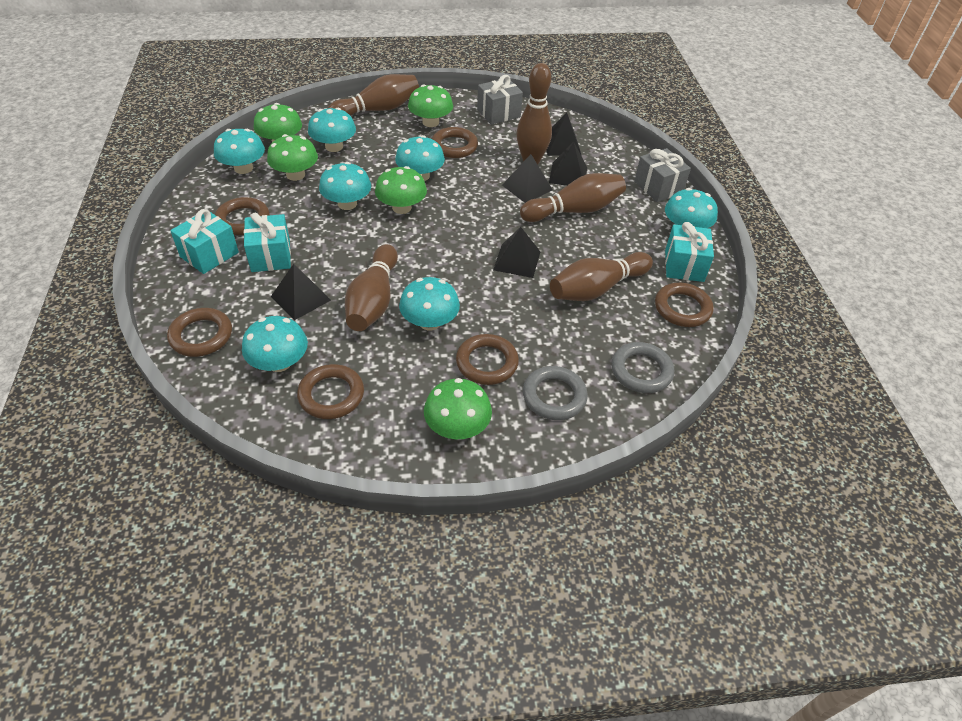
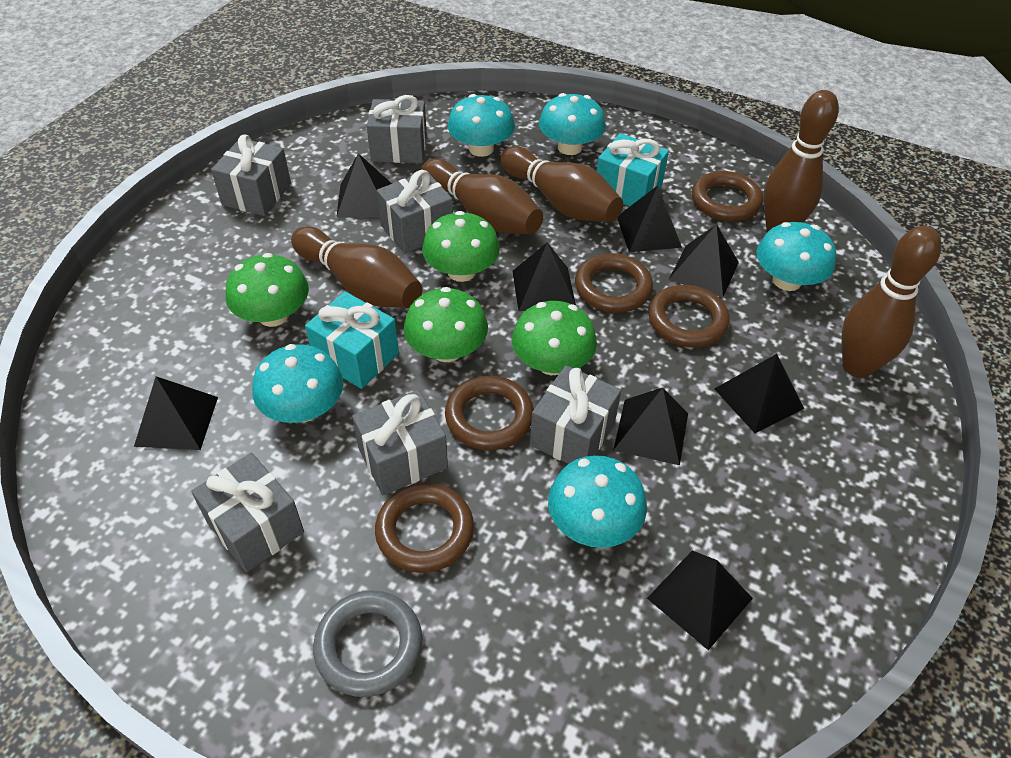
black pyramid: 5 -> 8
brown ring: 6 -> 5
green mushroom: 5 -> 4
grey gift: 2 -> 6
grey ring: 2 -> 1
turquoise gift: 3 -> 2
turquoise mushroom: 7 -> 5

